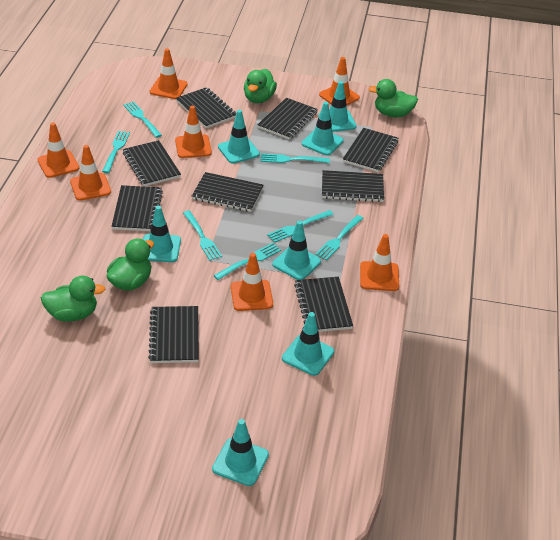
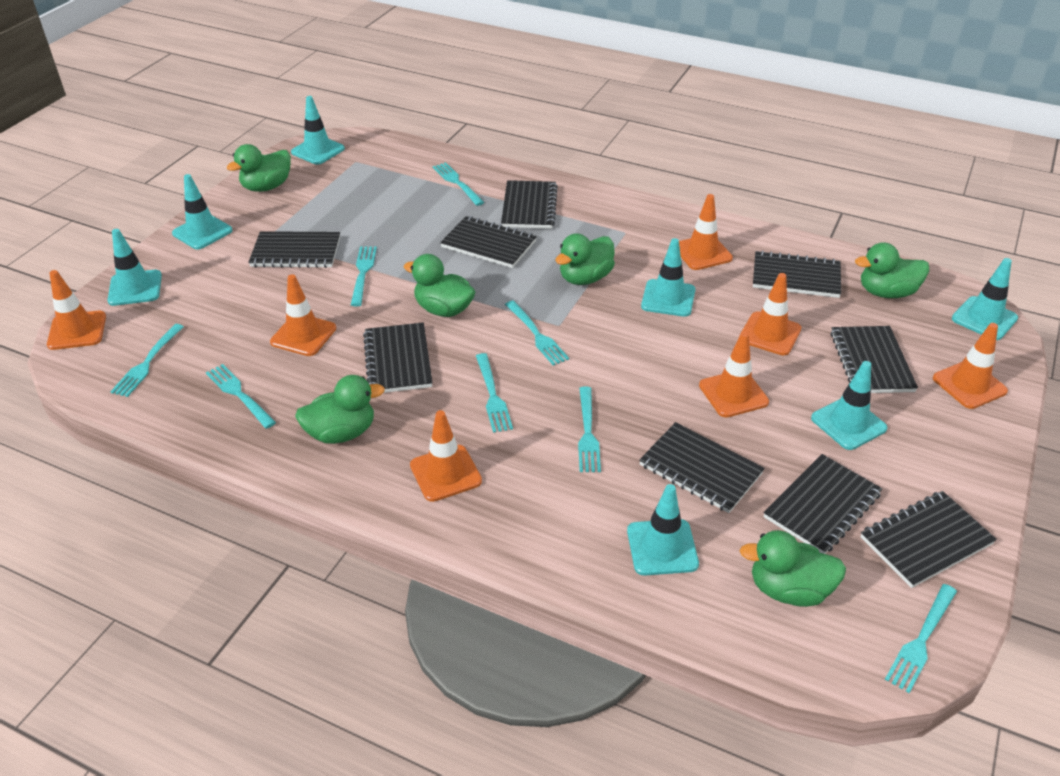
green duck: 4 -> 6
turquoise fork: 7 -> 8

